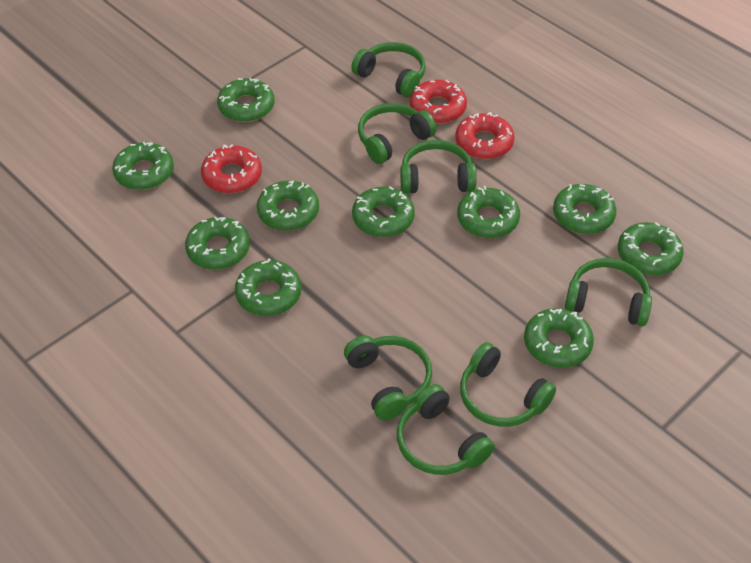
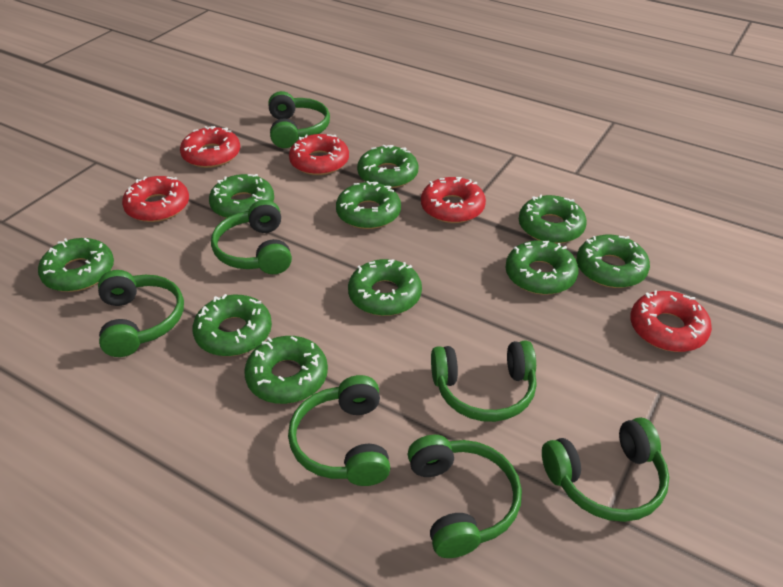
red donut: 3 -> 5

